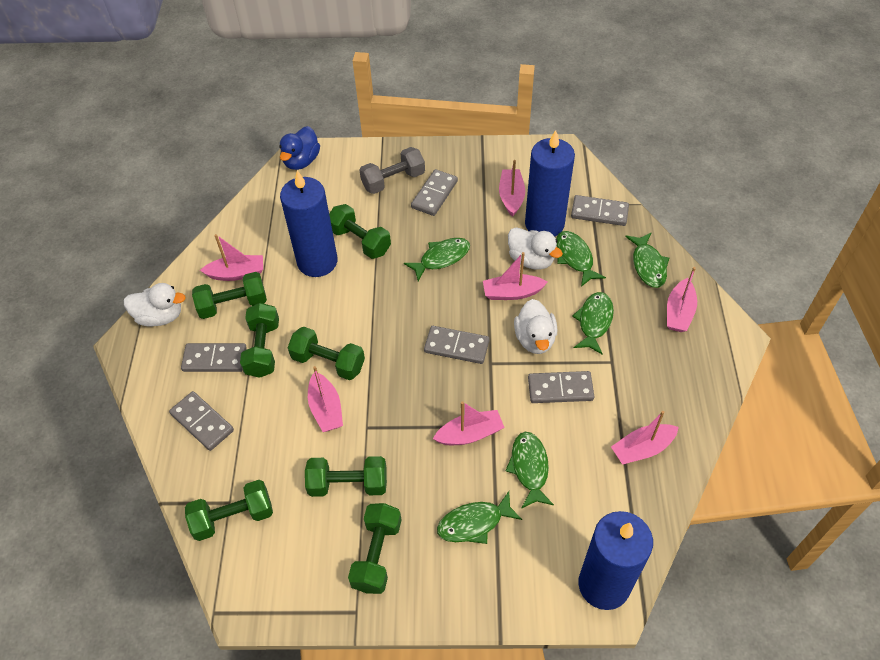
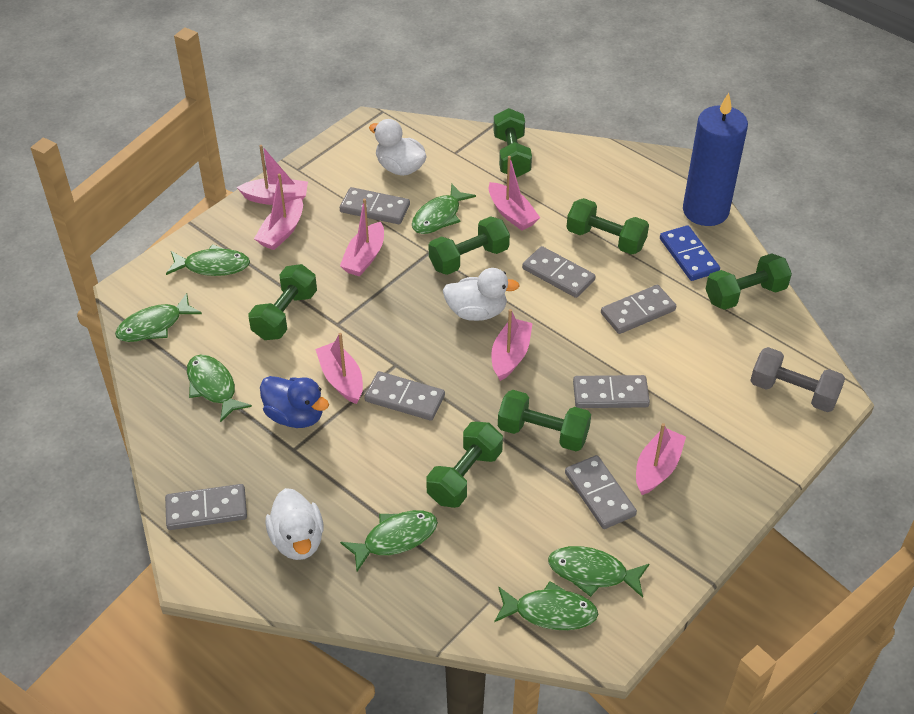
blue candle: 3 -> 1
blue domino: 0 -> 1
green fish: 6 -> 7
grey domino: 6 -> 7

